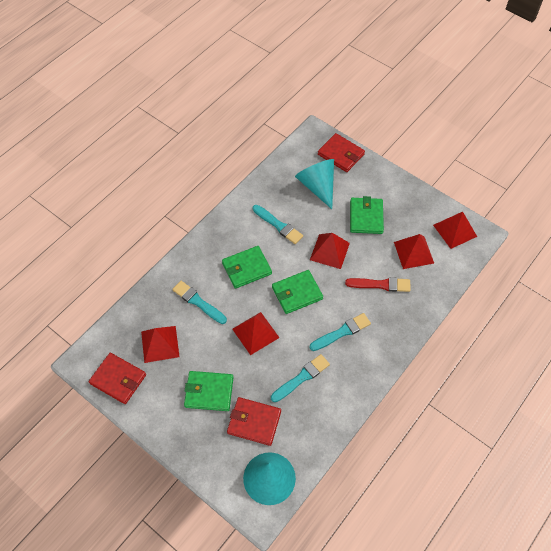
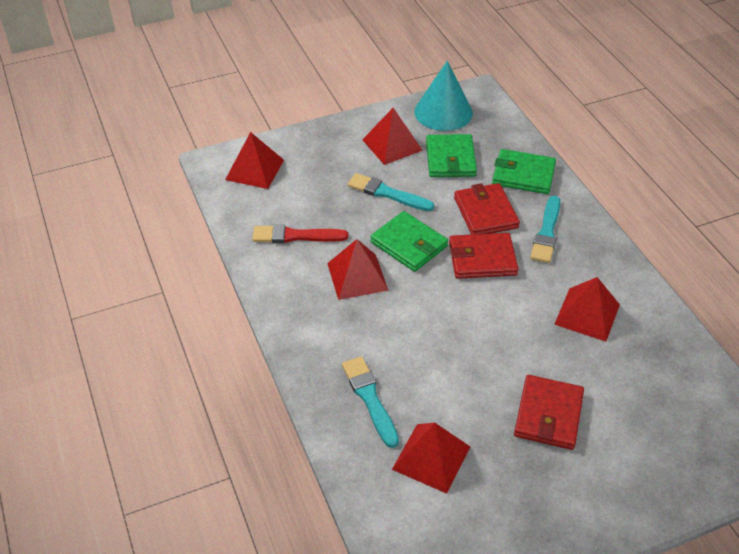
green wallet: 4 -> 3
turquoise brush: 4 -> 3
turquoise cone: 2 -> 1

